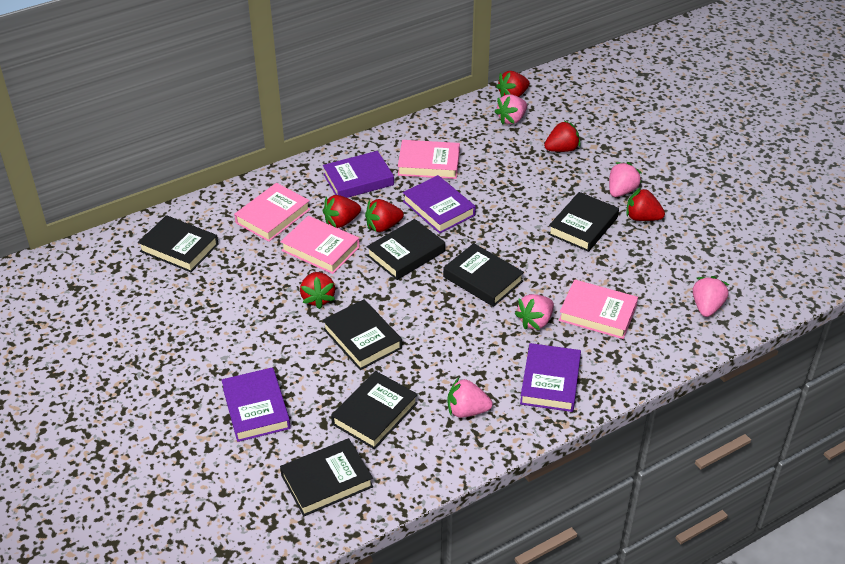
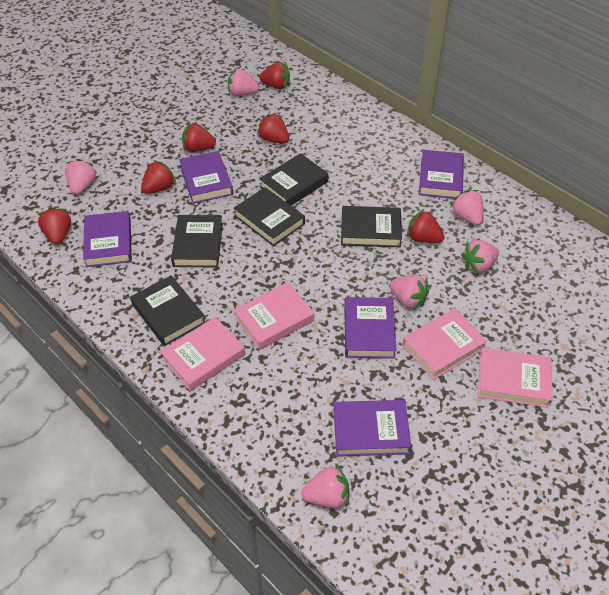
black book: 7 -> 5
pink strawberry: 5 -> 6
purple book: 4 -> 5

